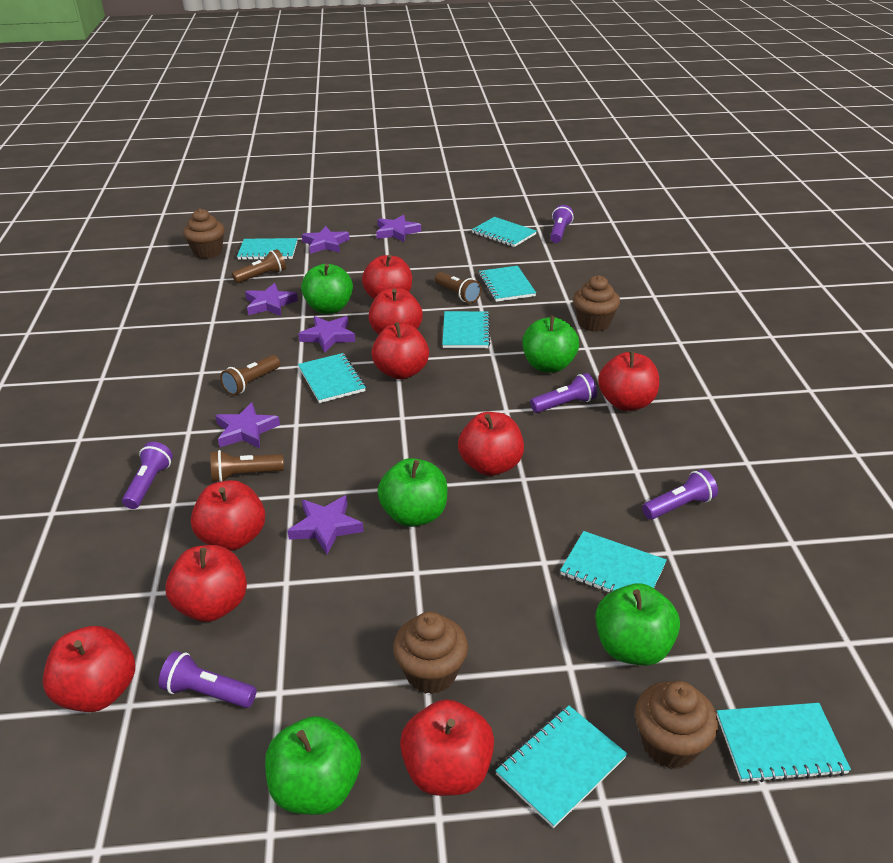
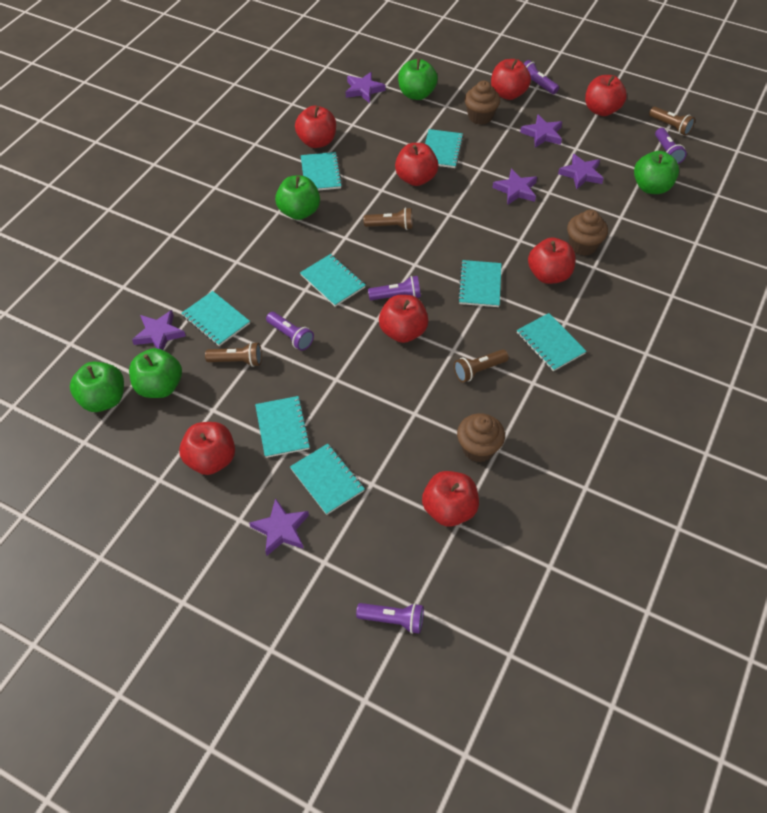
brown cupcake: 4 -> 3
red apple: 9 -> 8

